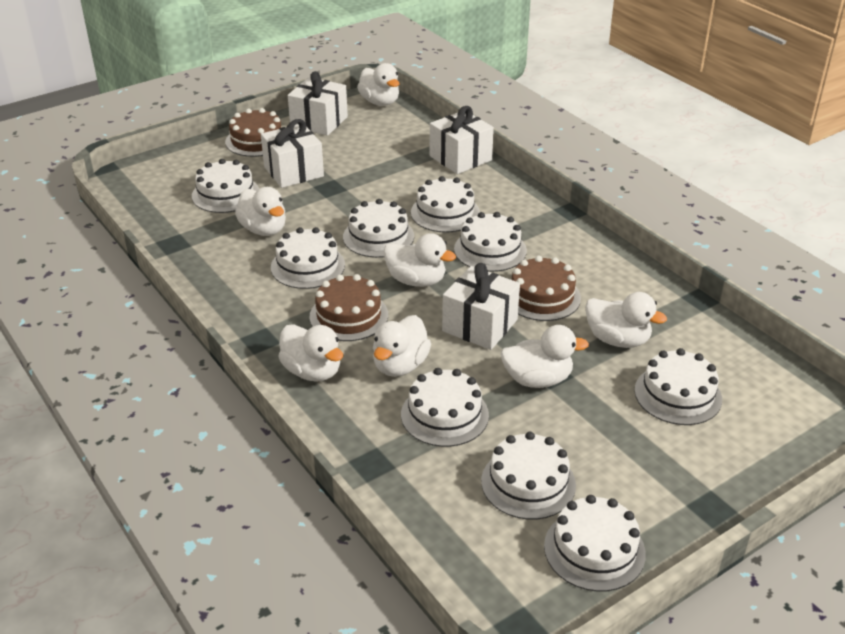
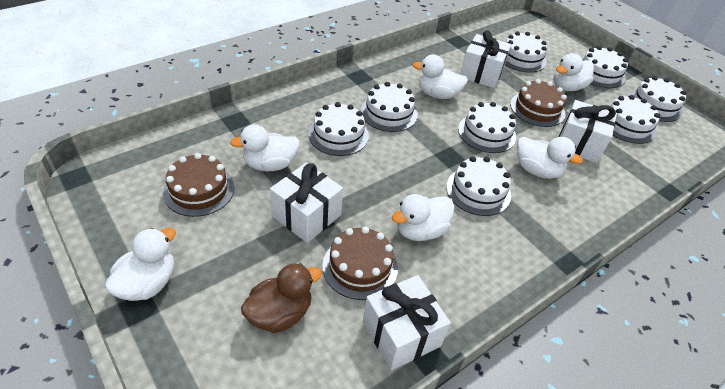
brown duck: 0 -> 1
white cake: 9 -> 8
white duck: 7 -> 6

